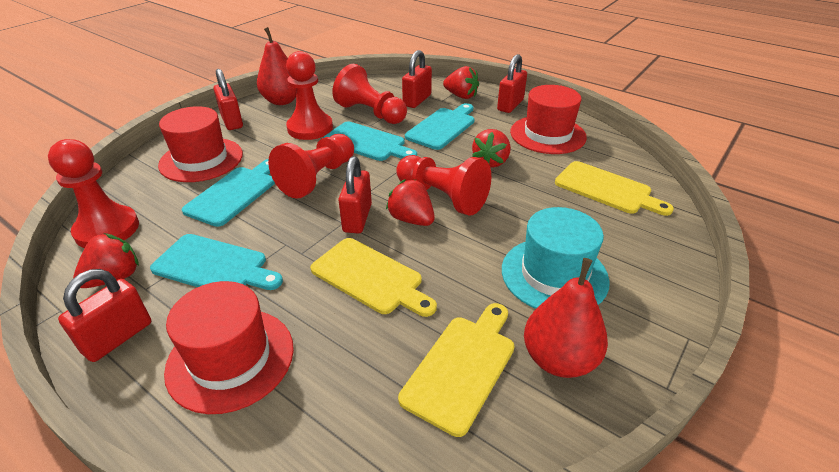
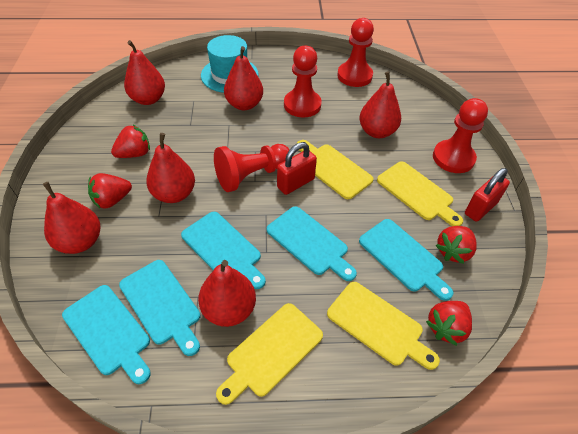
red hat: 3 -> 0
red padlock: 5 -> 2
red pawn: 5 -> 4
red pear: 2 -> 6
turquoise cutting board: 4 -> 5
yellow cutting board: 3 -> 4

